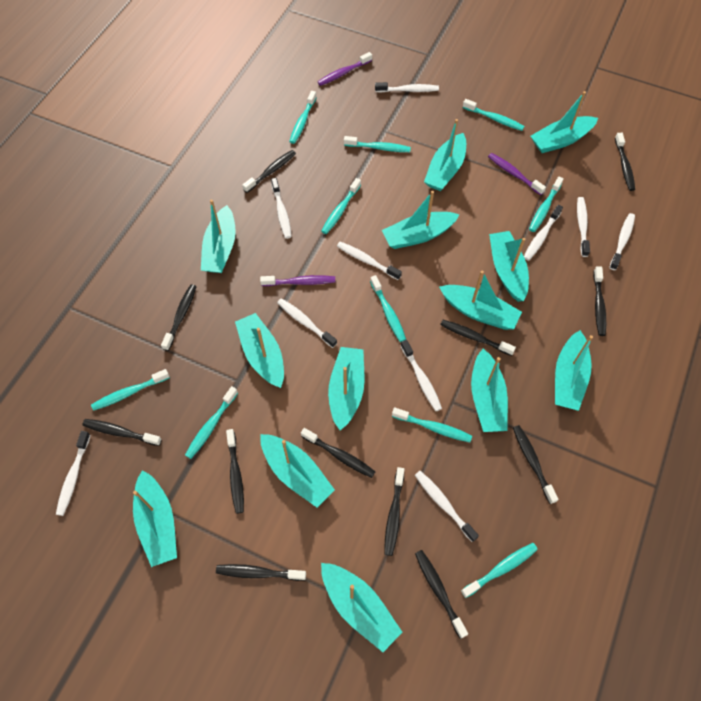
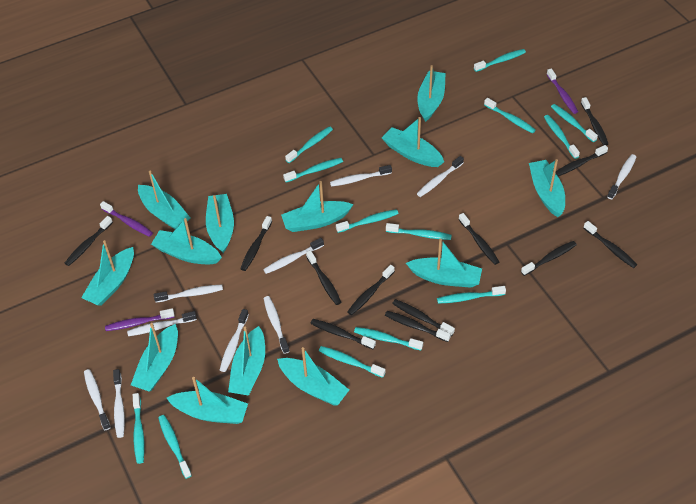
turquoise toothbrush: 10 -> 13

